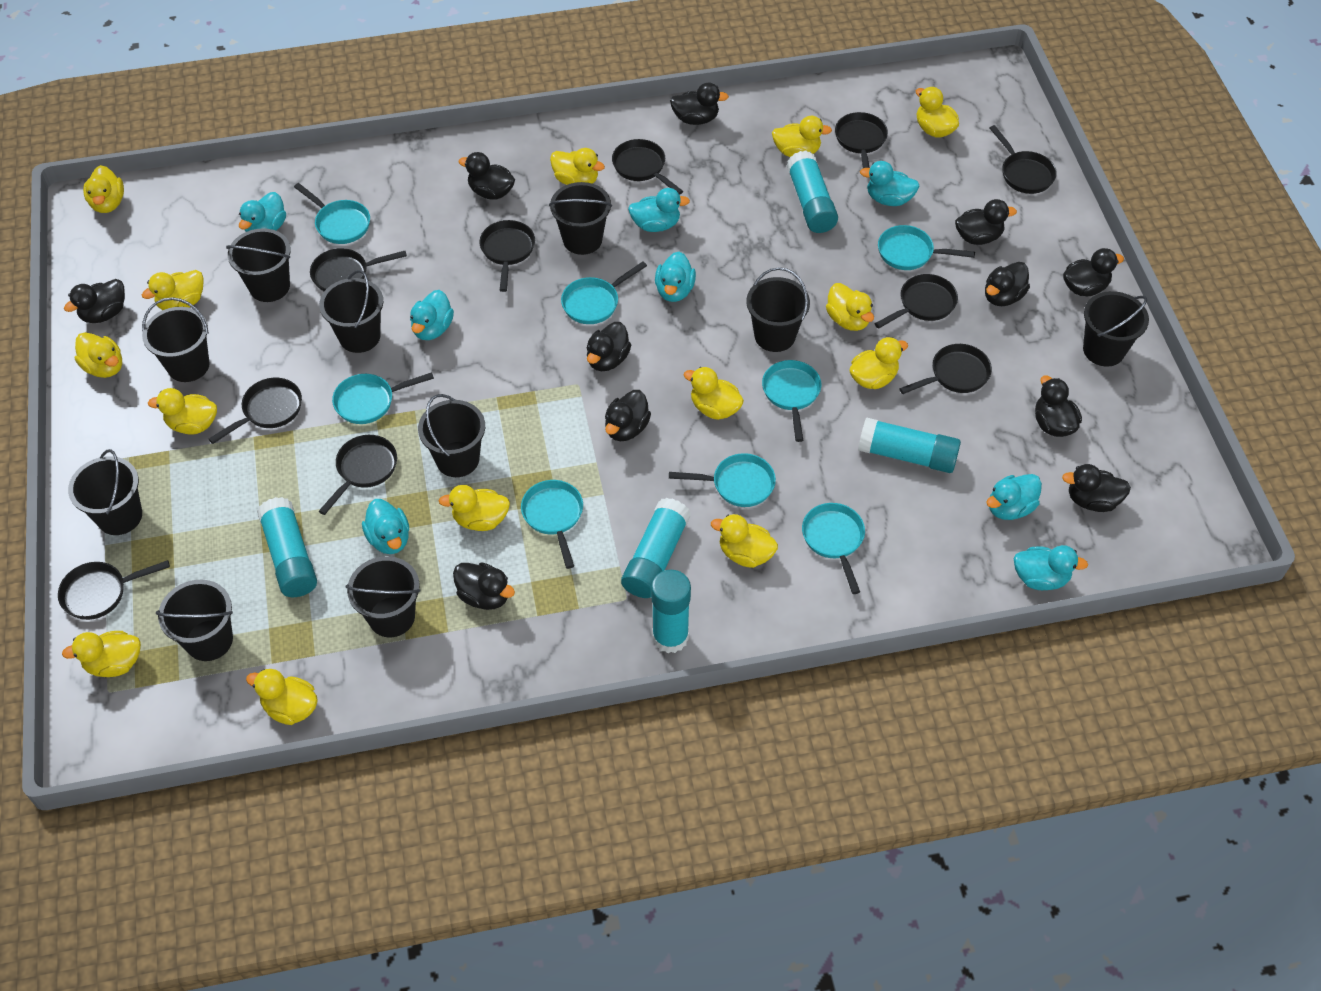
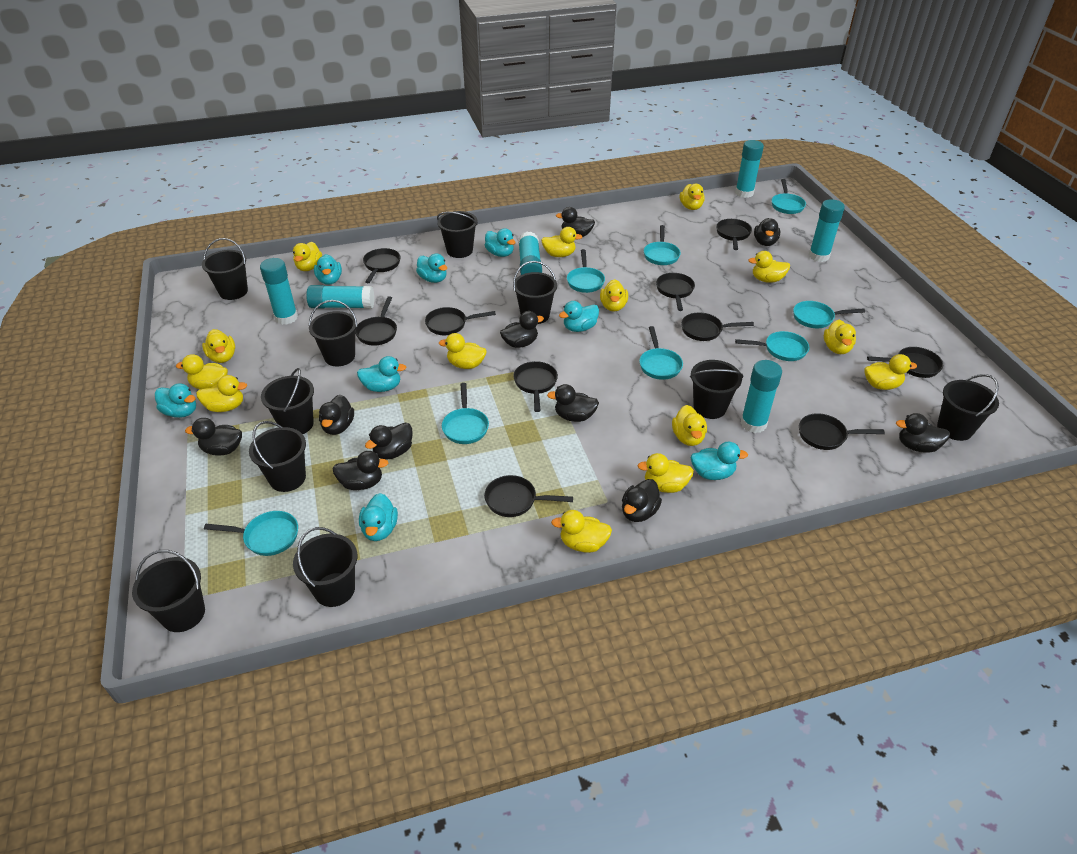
black duck: 11 -> 10
turquoise glue stick: 5 -> 6

